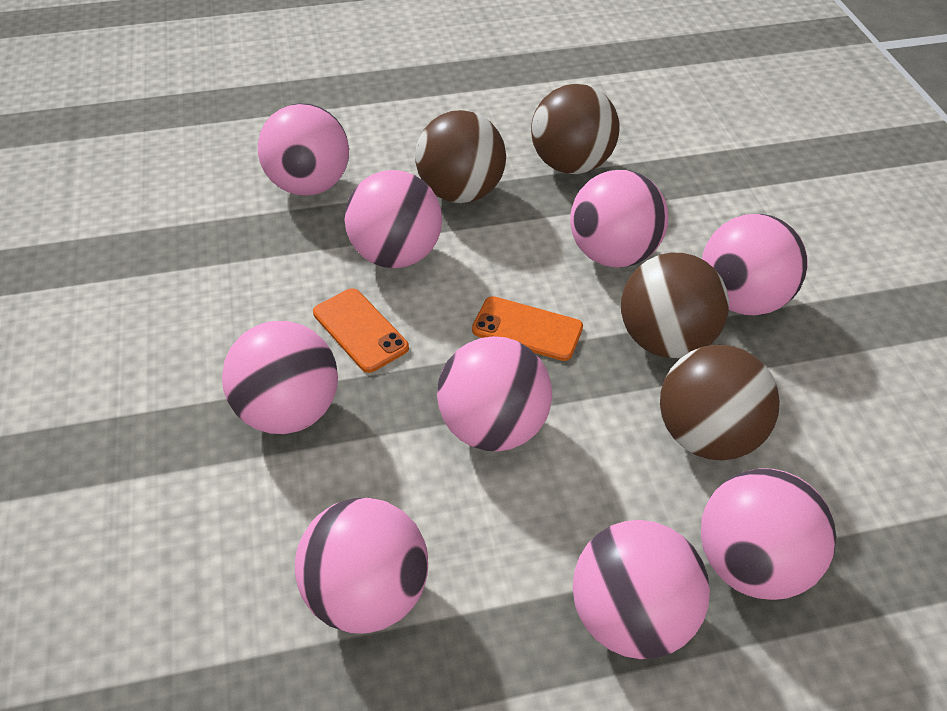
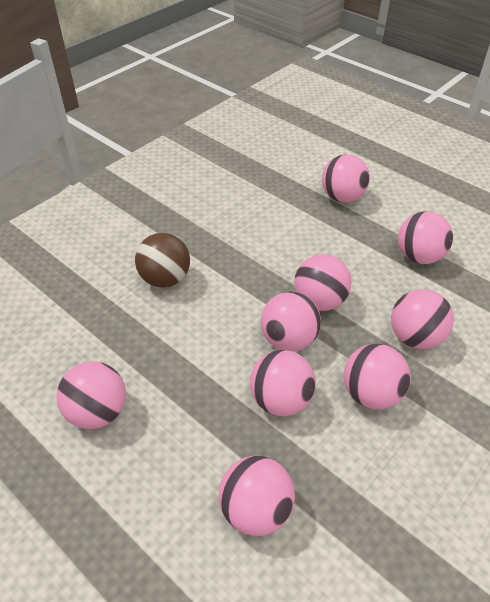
brown ball: 4 -> 1
orange phone: 2 -> 0

